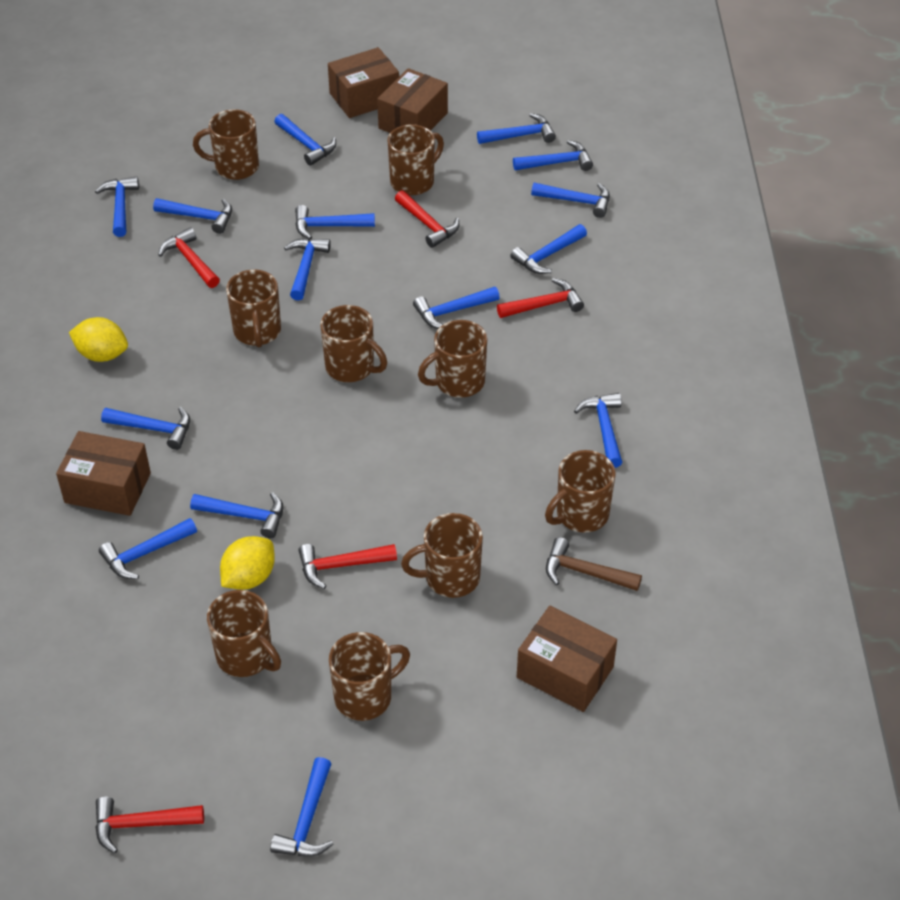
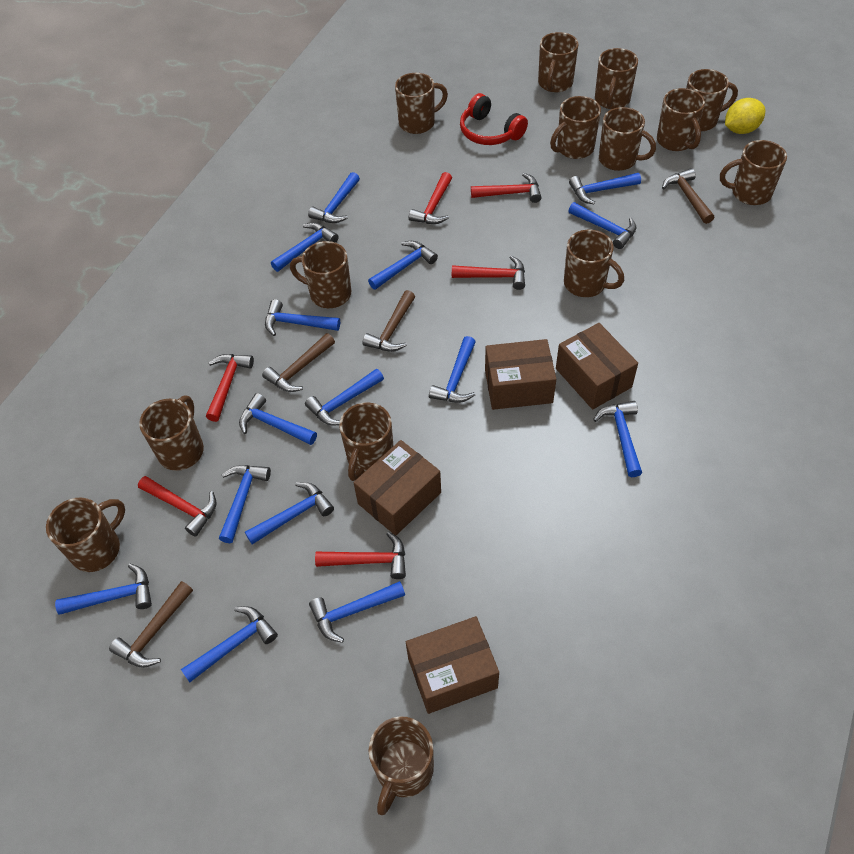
brown hammer: 1 -> 4
brown mug: 9 -> 14
red hammer: 5 -> 6
red headphones: 0 -> 1
yellow lemon: 2 -> 1

